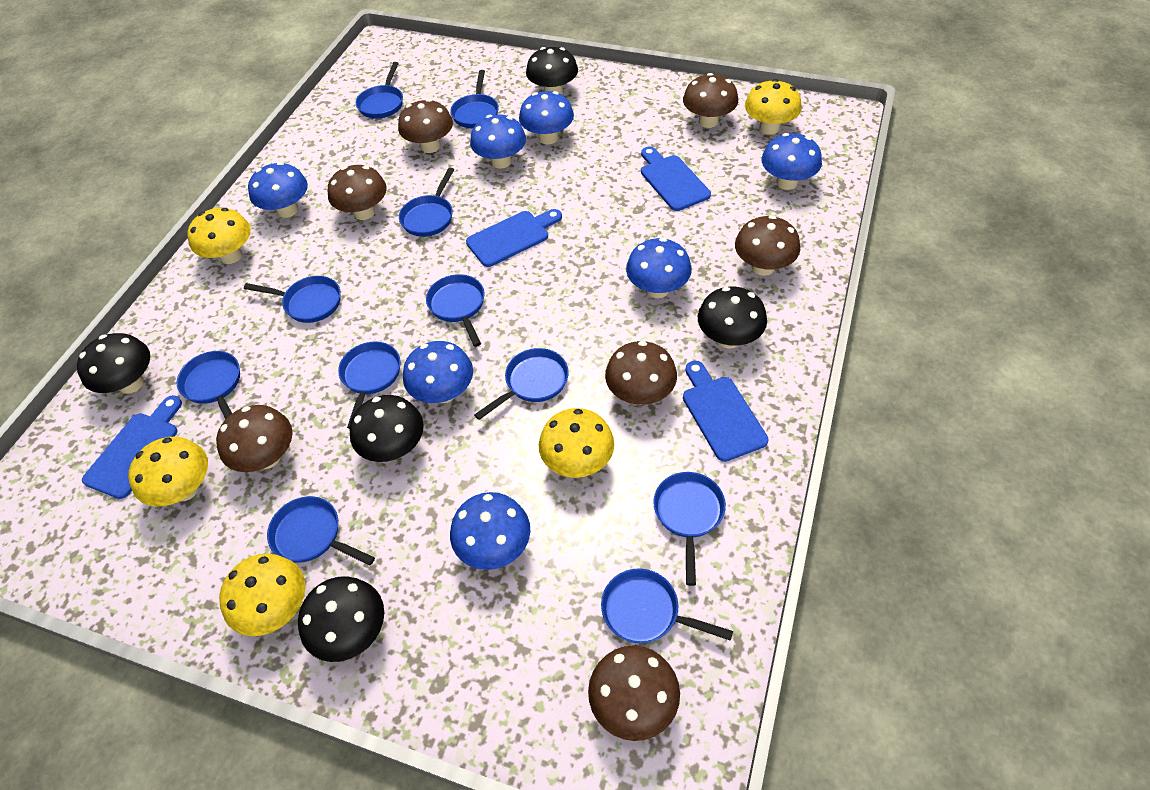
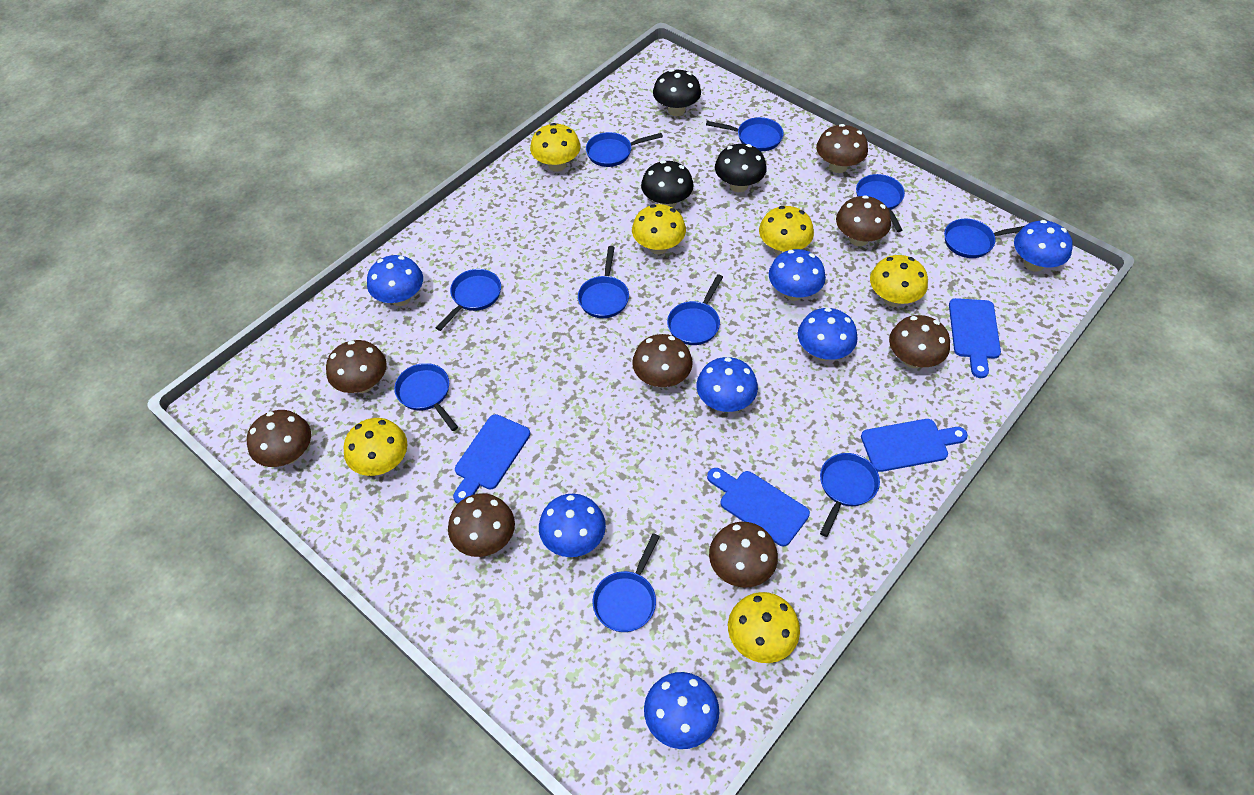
black mushroom: 5 -> 3
blue pan: 11 -> 10
brown mushroom: 7 -> 8
yellow mushroom: 5 -> 6

